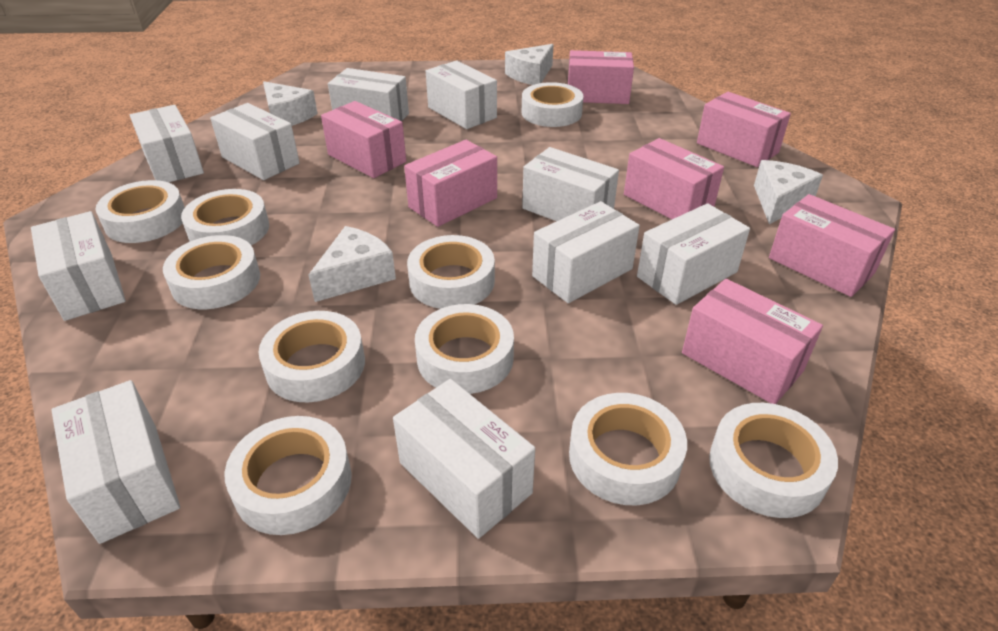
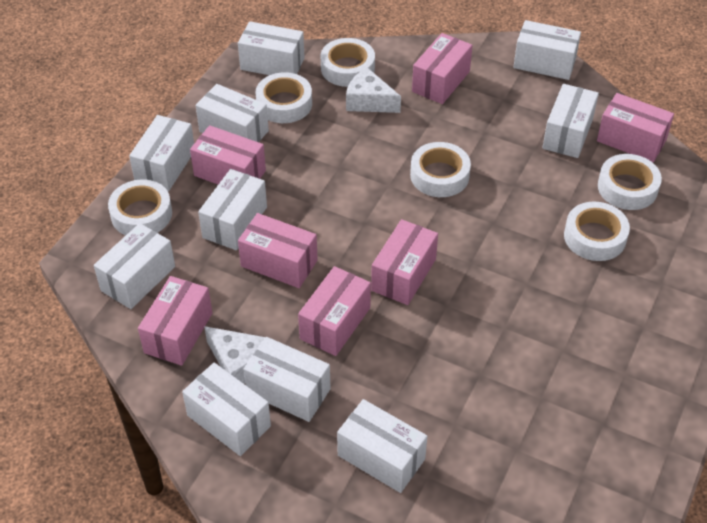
white cheese: 4 -> 2
white tape: 10 -> 6

